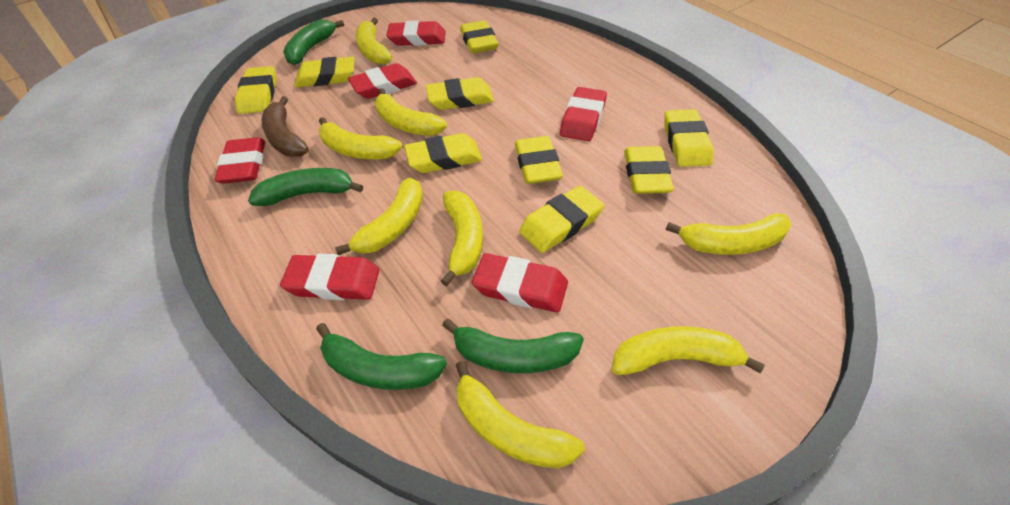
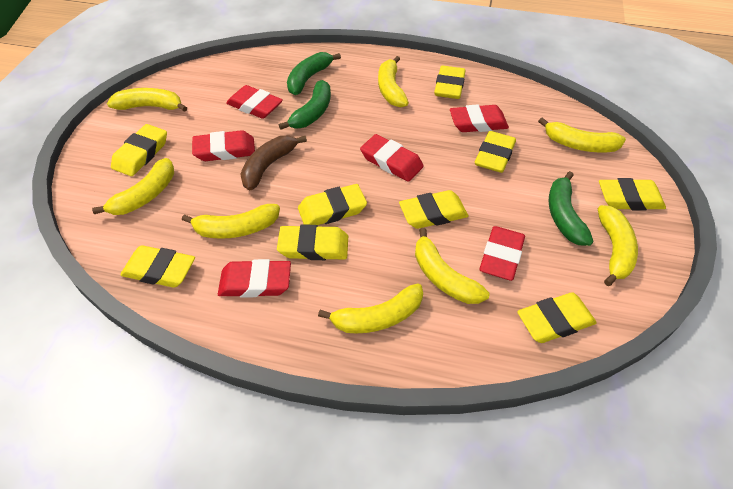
green banana: 4 -> 3

